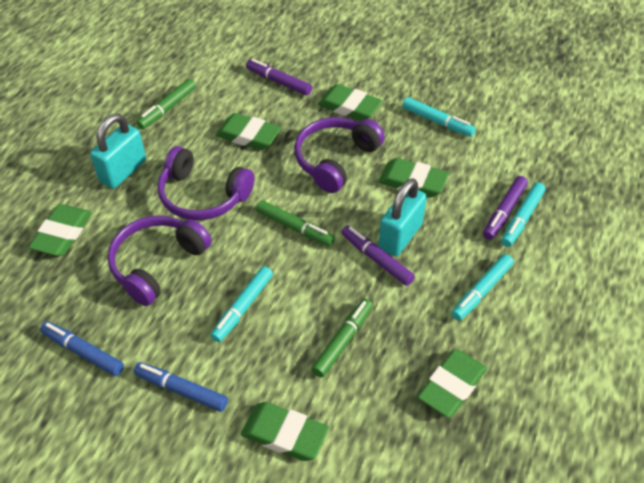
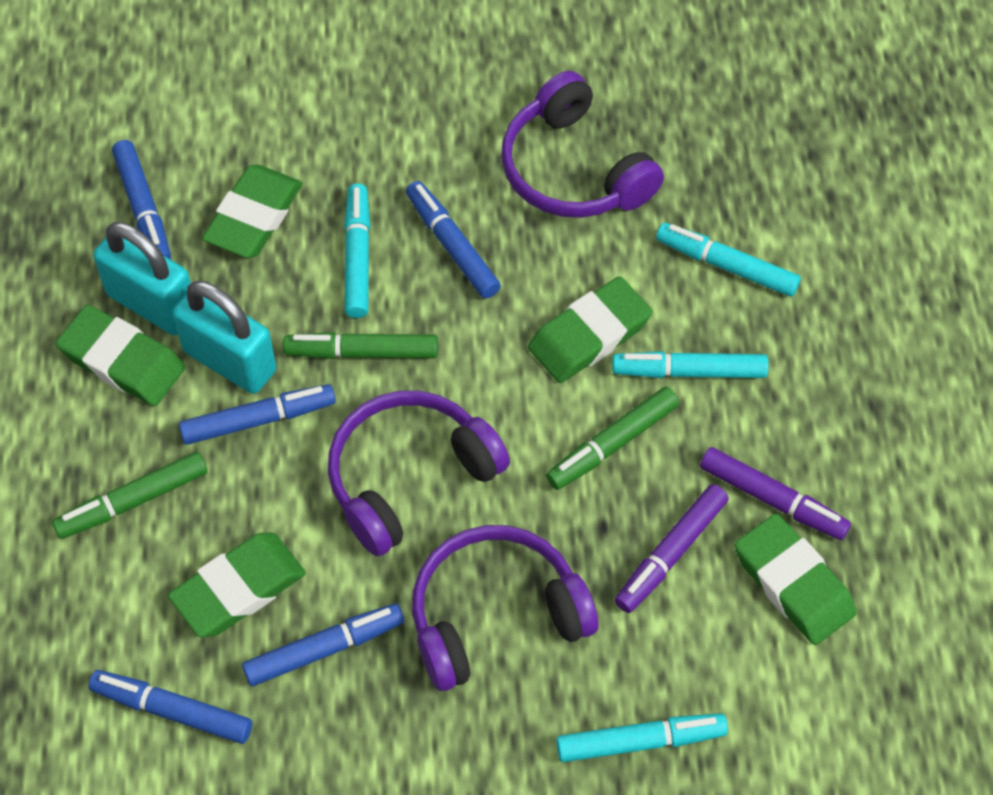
blue marker: 2 -> 5
green eraser: 6 -> 5
purple marker: 3 -> 2

